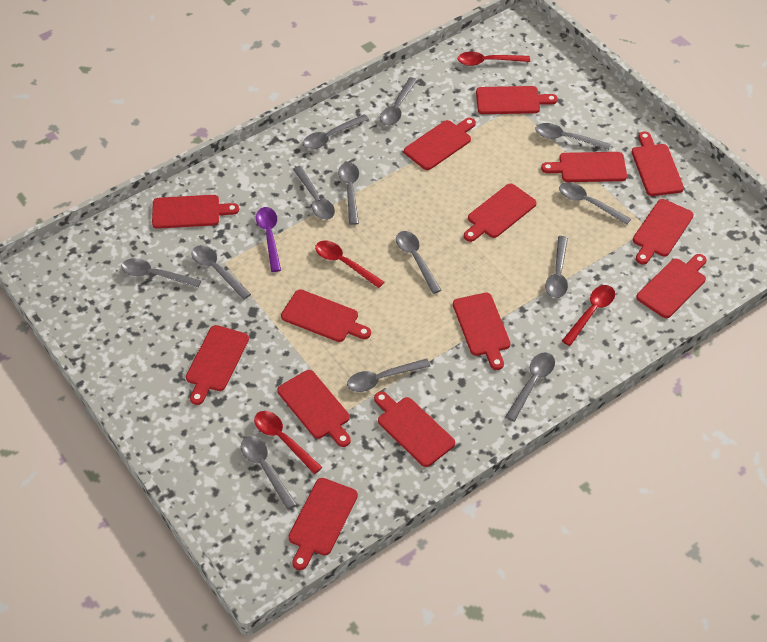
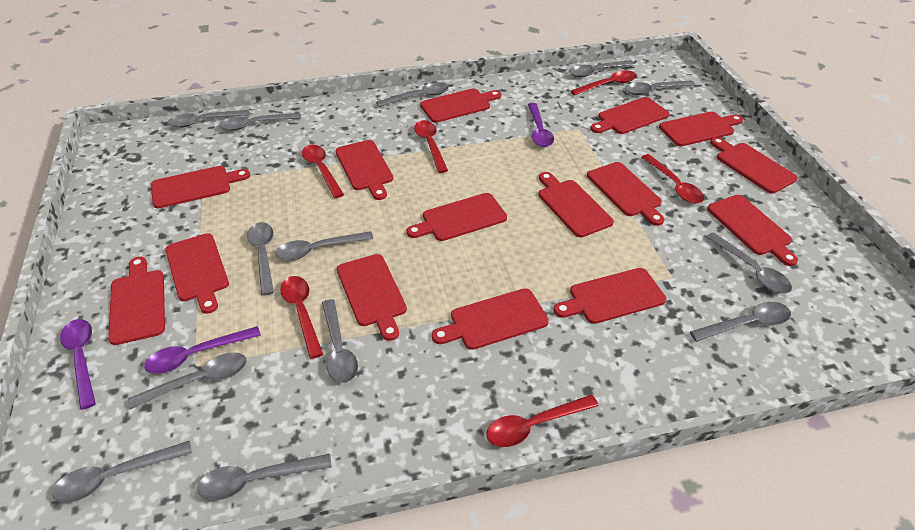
purple spoon: 1 -> 3
red cutting board: 14 -> 15
red spoon: 4 -> 6

